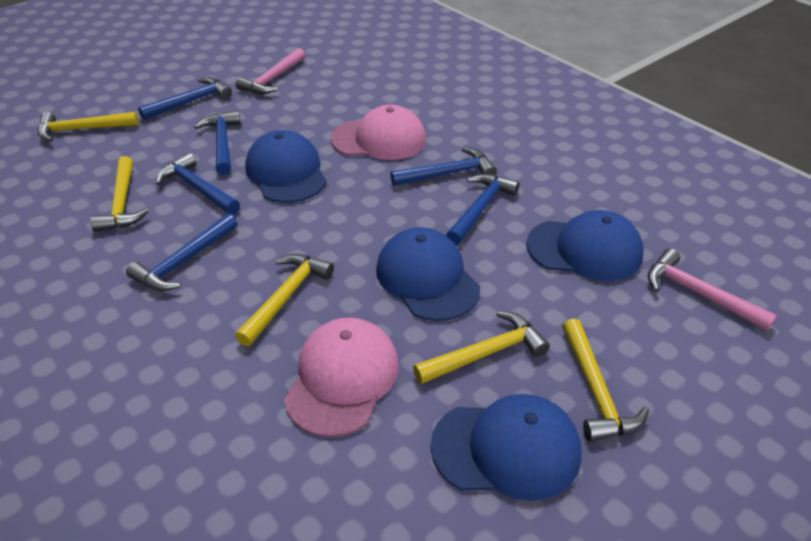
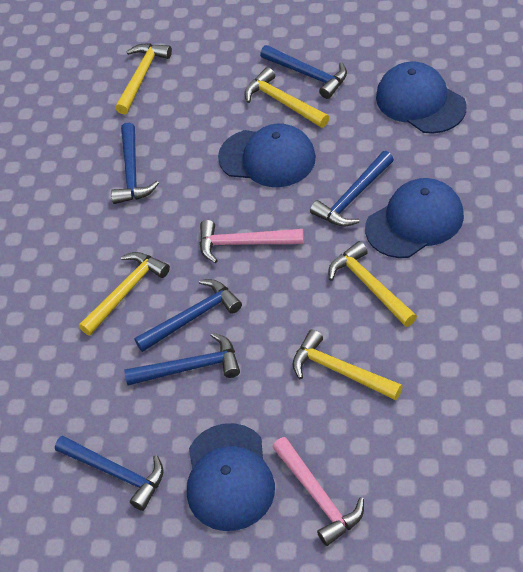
pink cap: 2 -> 0

